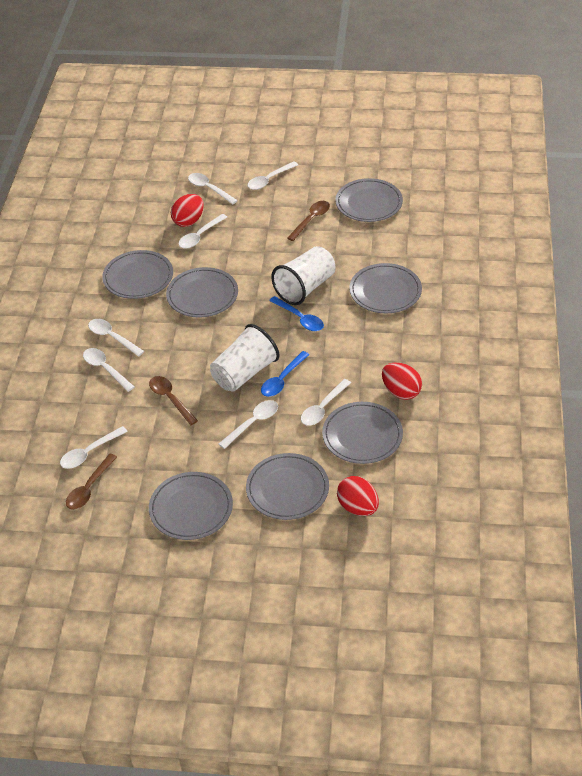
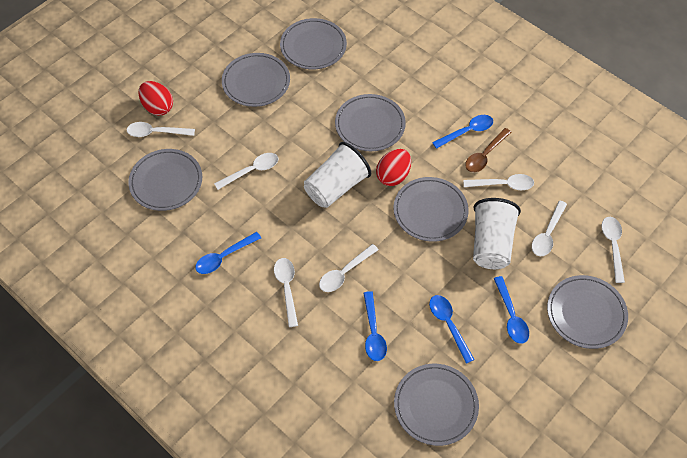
blue spoon: 2 -> 5
brown spoon: 3 -> 1
red egg: 3 -> 2
white spoon: 8 -> 7

